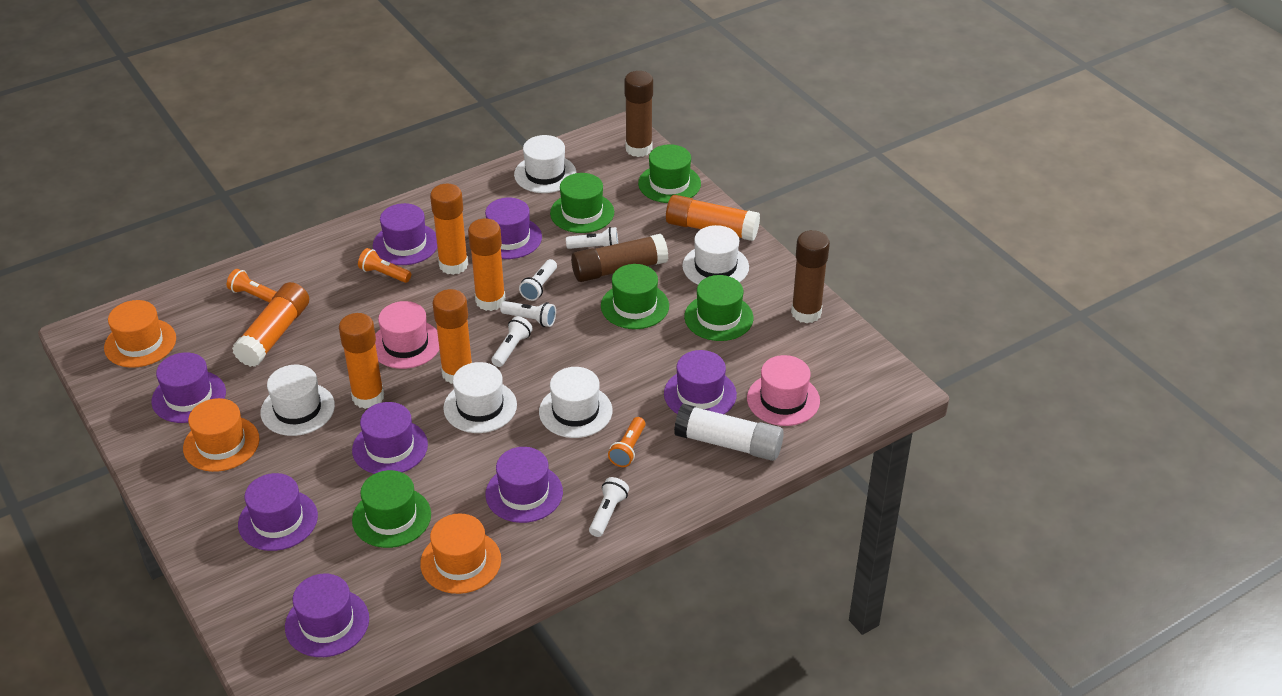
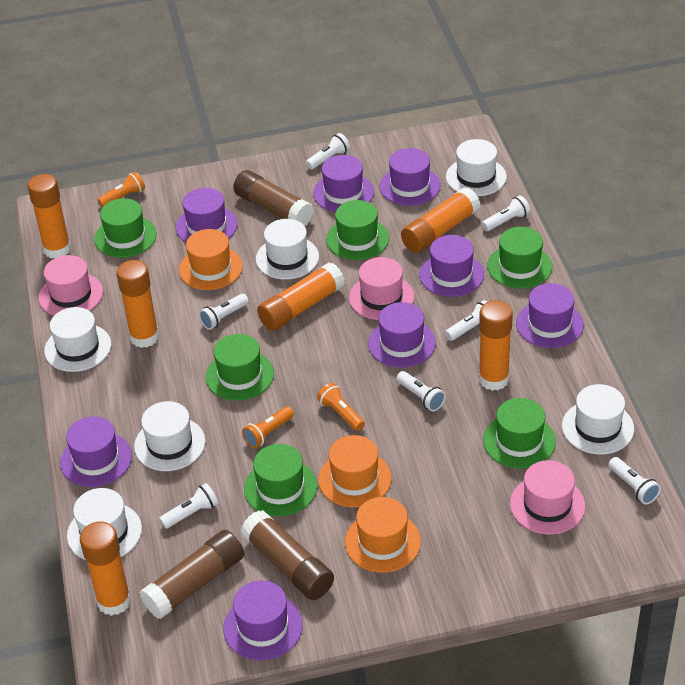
green hat: 5 -> 6
pink hat: 2 -> 3
white flashlight: 5 -> 7
white glue stick: 1 -> 0
white hat: 5 -> 6

